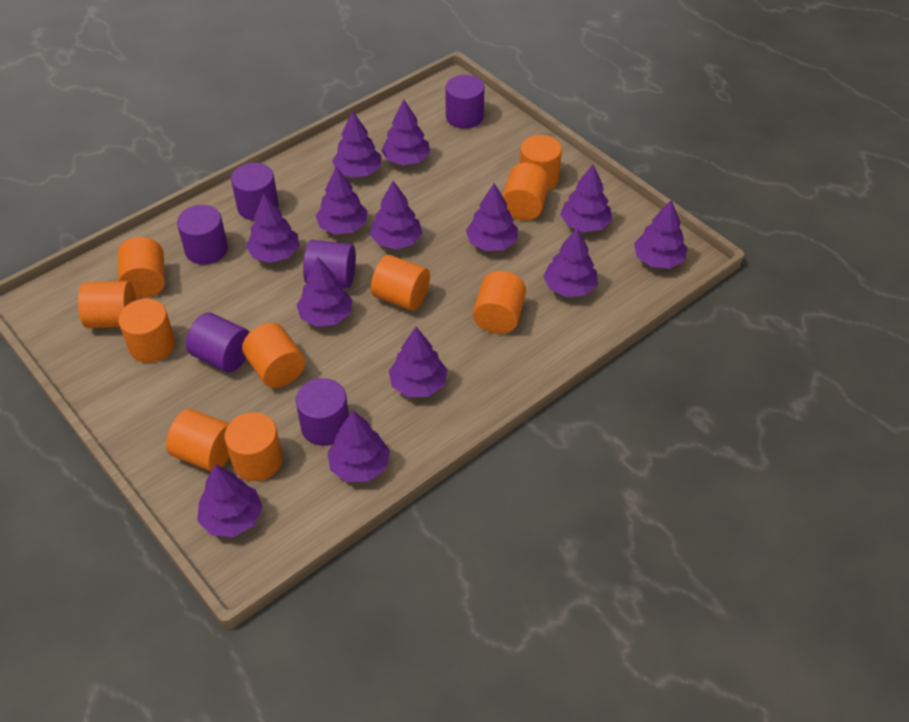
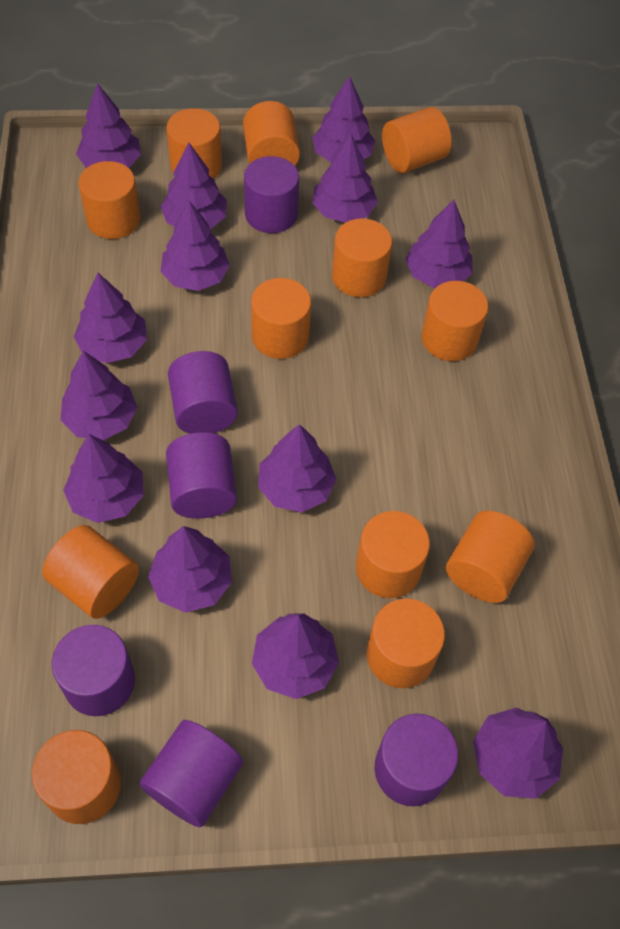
orange cylinder: 10 -> 12

